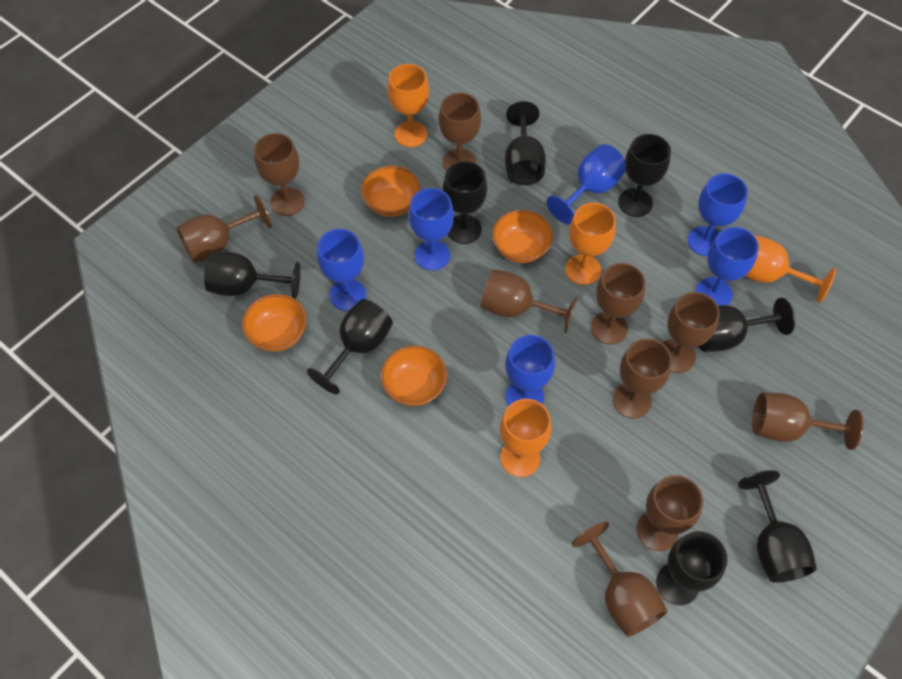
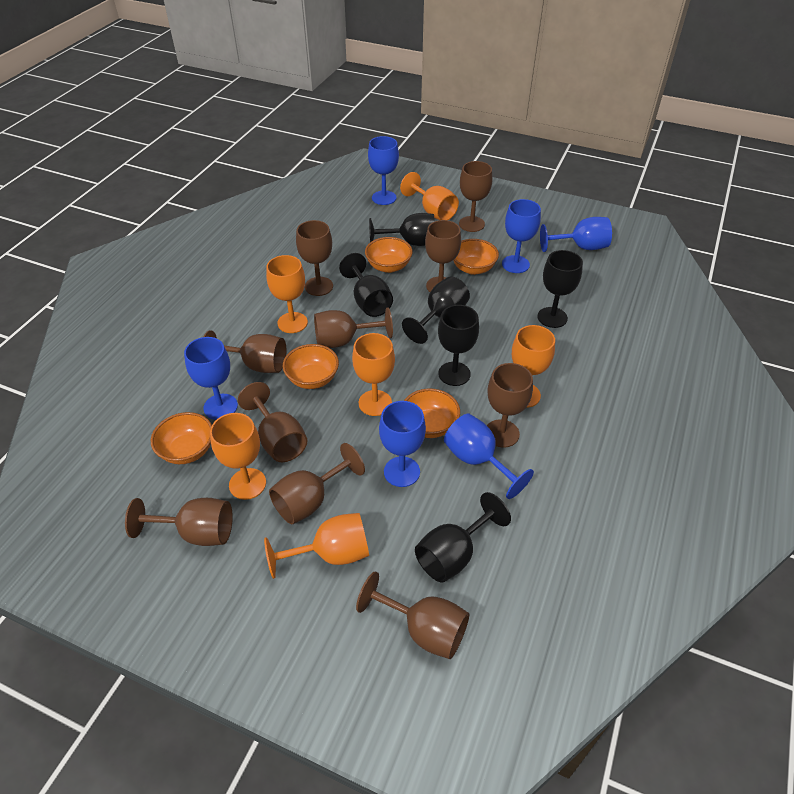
black goblet: 8 -> 6
orange bowl: 4 -> 5
orange goblet: 4 -> 6

